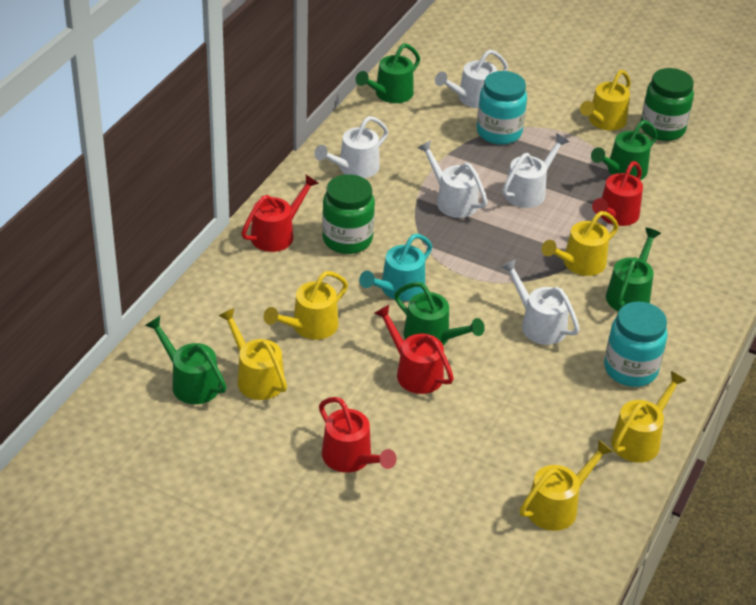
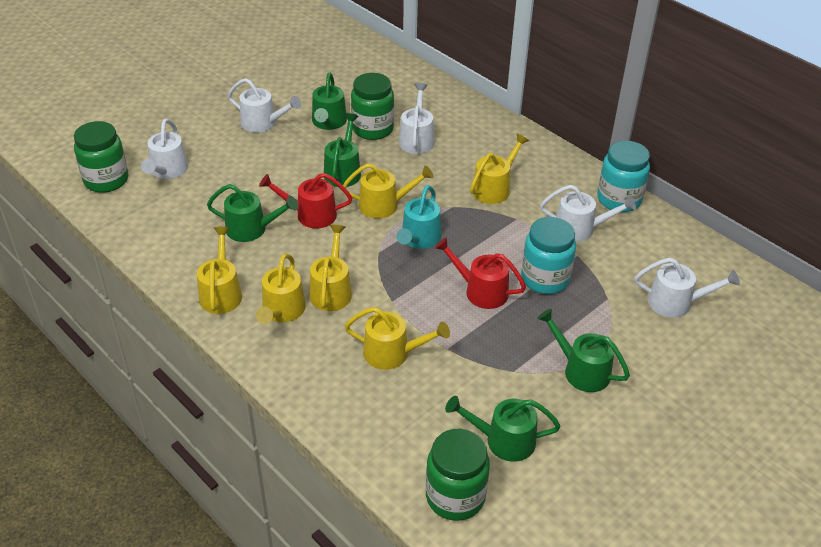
green jar: 2 -> 3
red watering can: 4 -> 2

